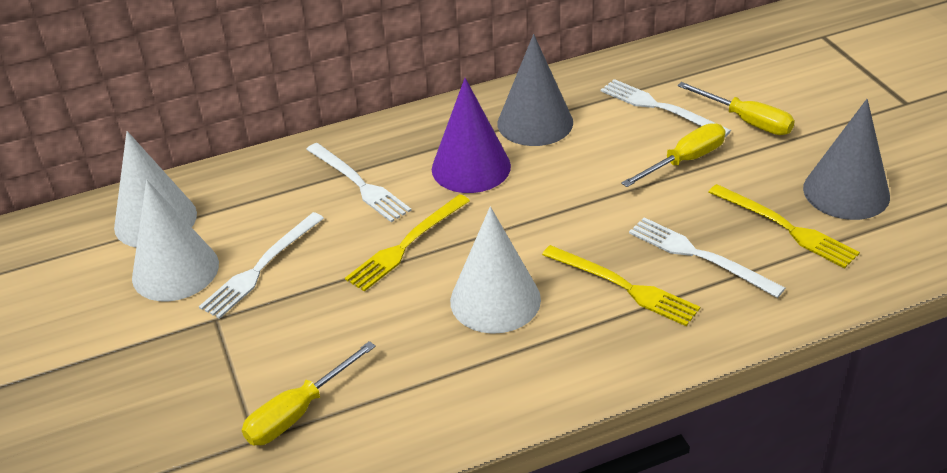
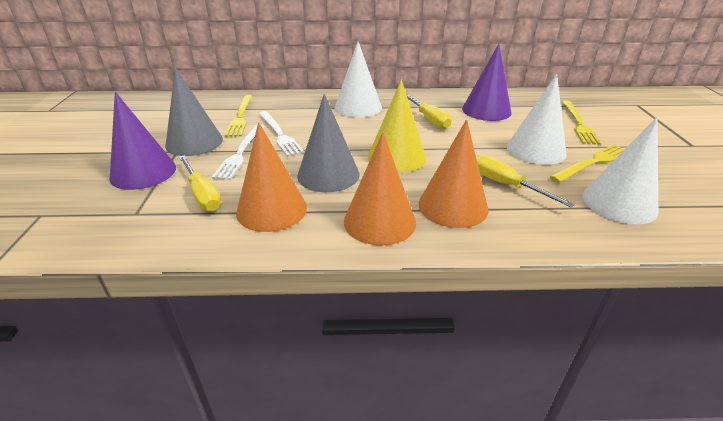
orange cone: 0 -> 3
purple cone: 1 -> 2
white fork: 4 -> 2
yellow cone: 0 -> 1

